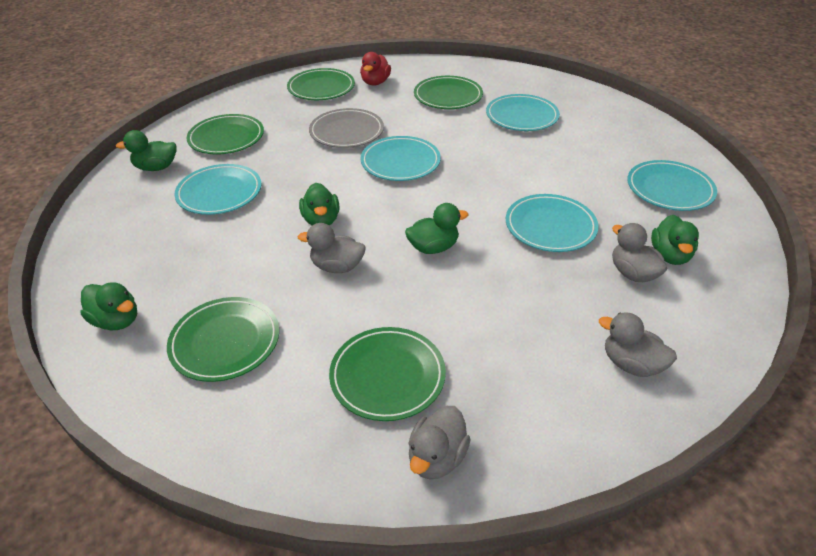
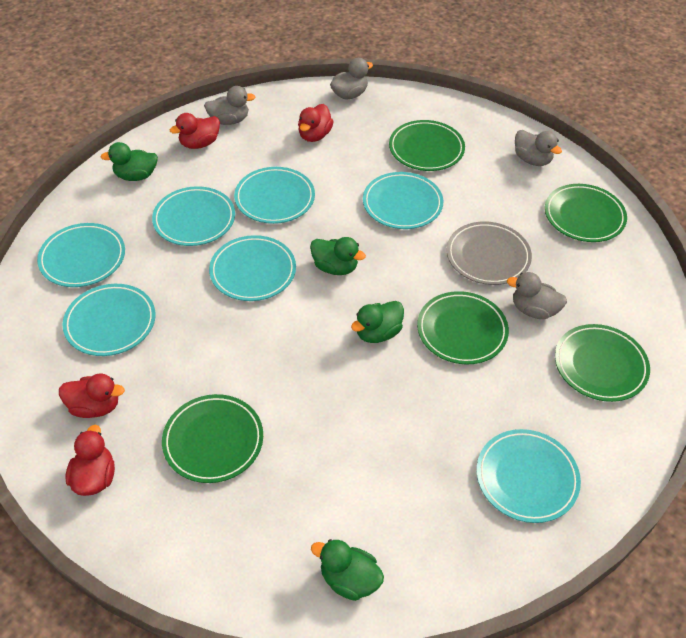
green duck: 5 -> 4
red duck: 1 -> 4
turquoise plate: 5 -> 7

